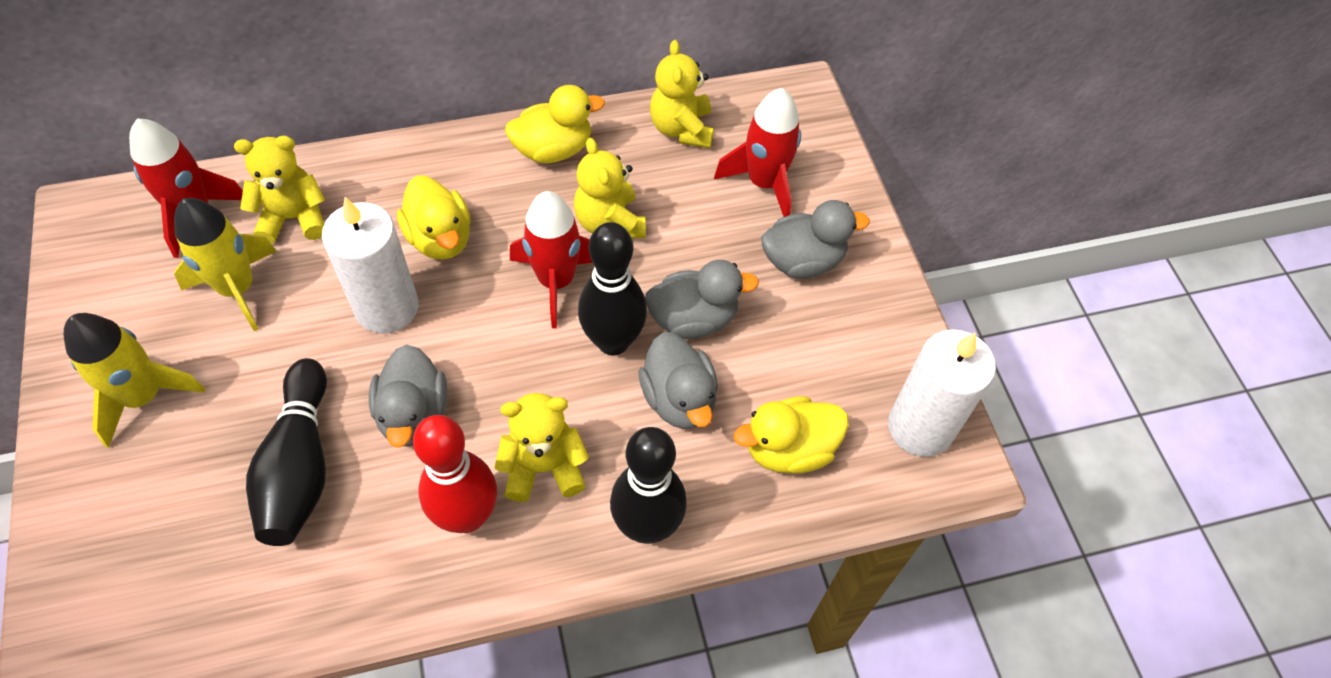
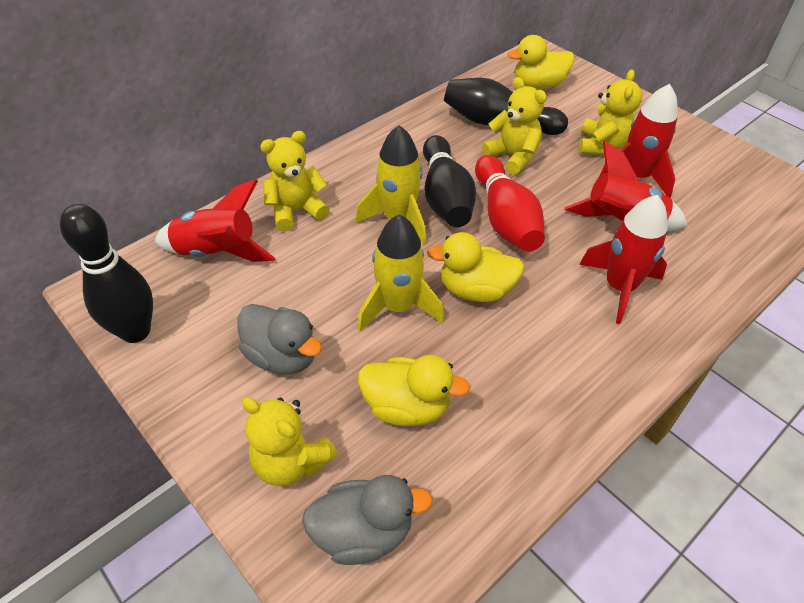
grey duck: 4 -> 2
red rocket: 3 -> 4
white candle: 2 -> 0

